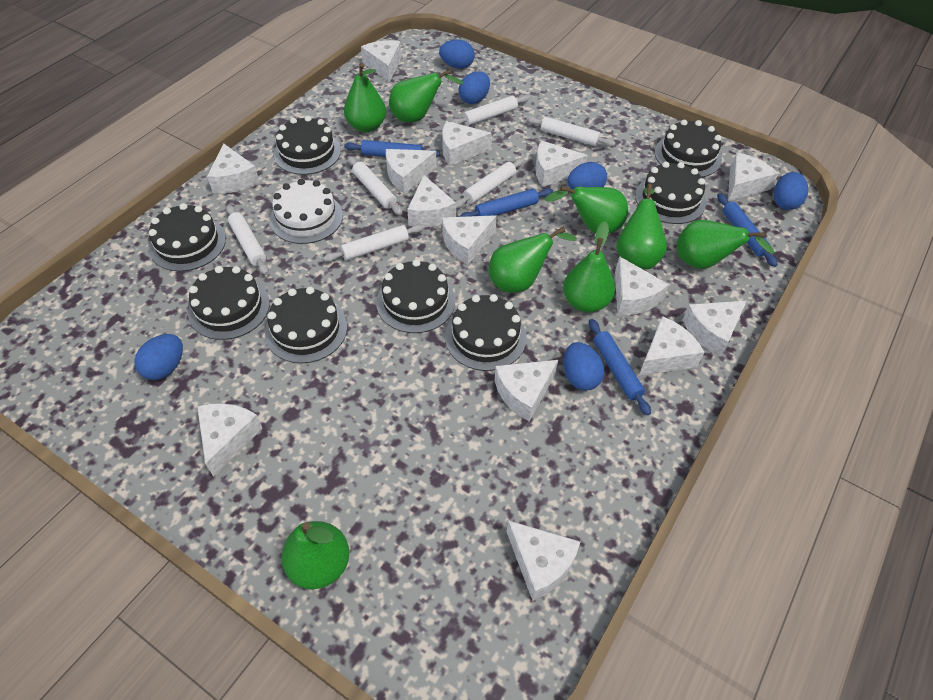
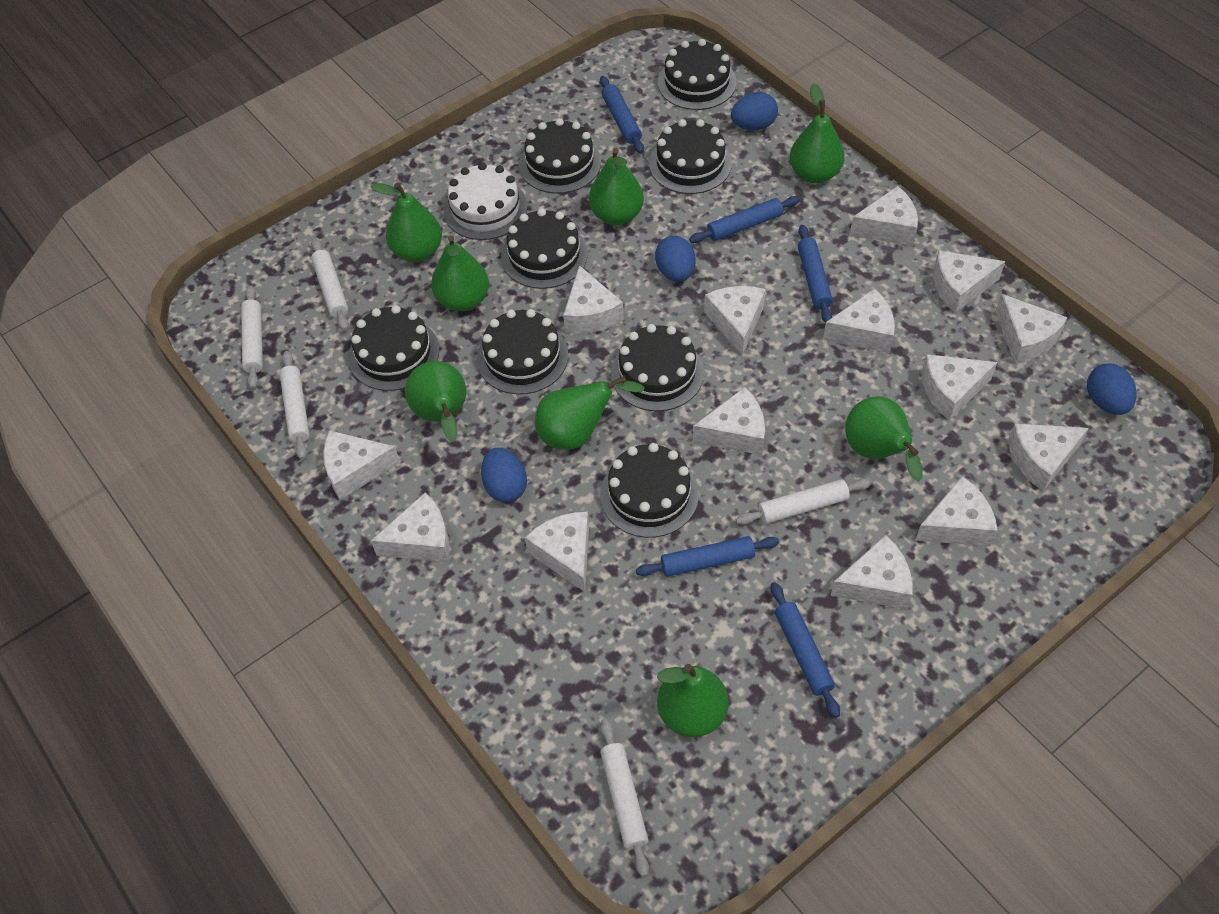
blue egg: 6 -> 4
blue rolling pin: 4 -> 5
white rolling pin: 6 -> 5

